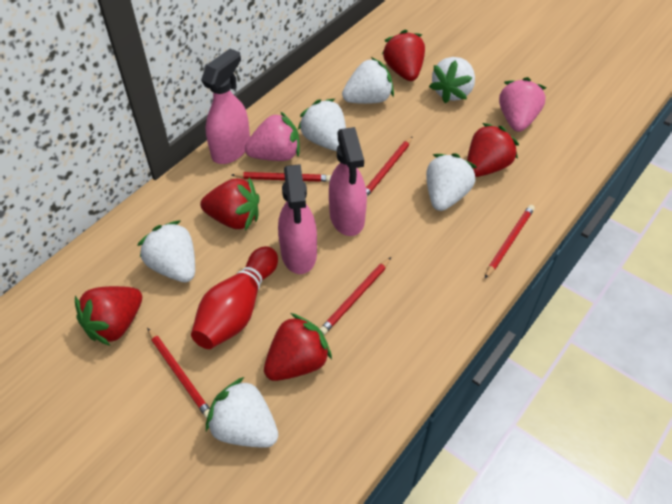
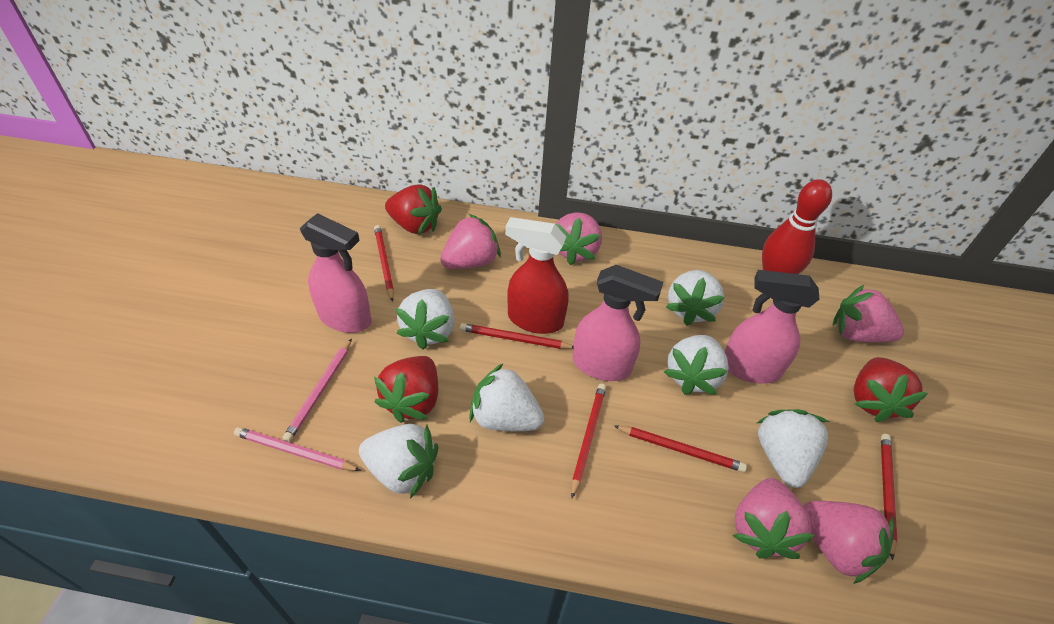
pink pencil: 0 -> 2
pink strawberry: 2 -> 5
red spray bottle: 0 -> 1
red strawberry: 5 -> 3

